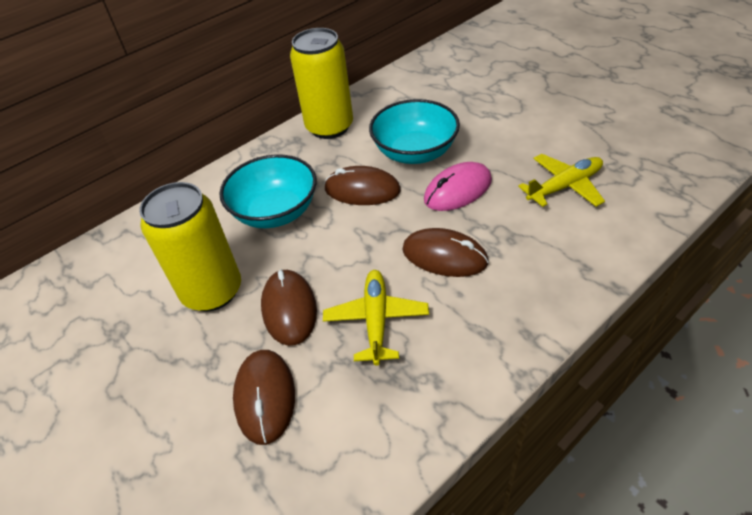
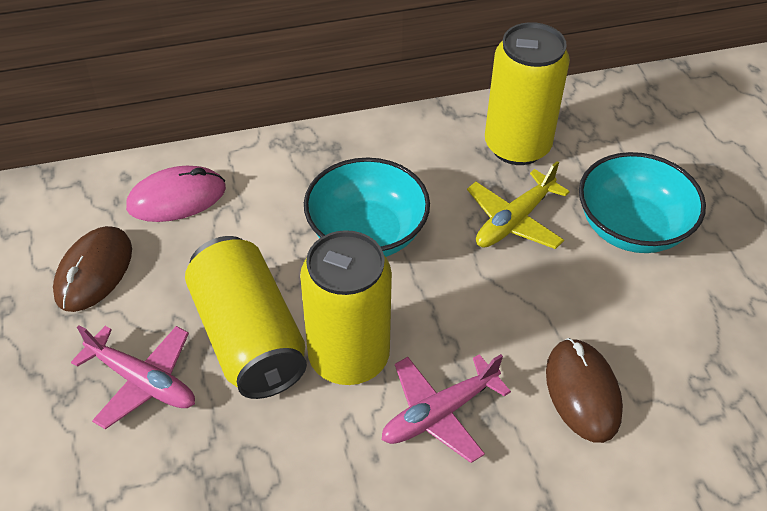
brown mouse: 4 -> 2
pink plane: 0 -> 2
yellow can: 2 -> 3
yellow plane: 2 -> 1

